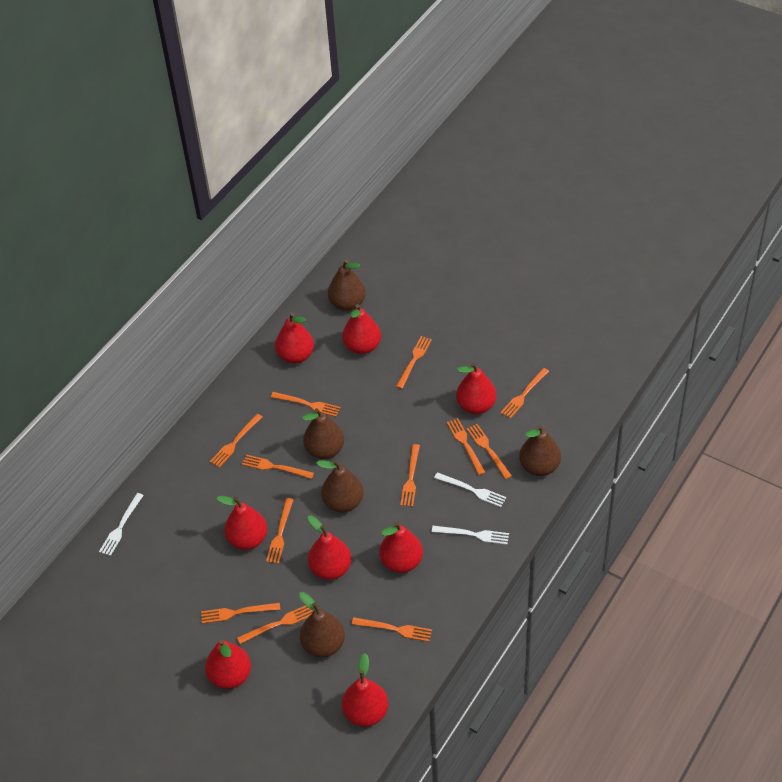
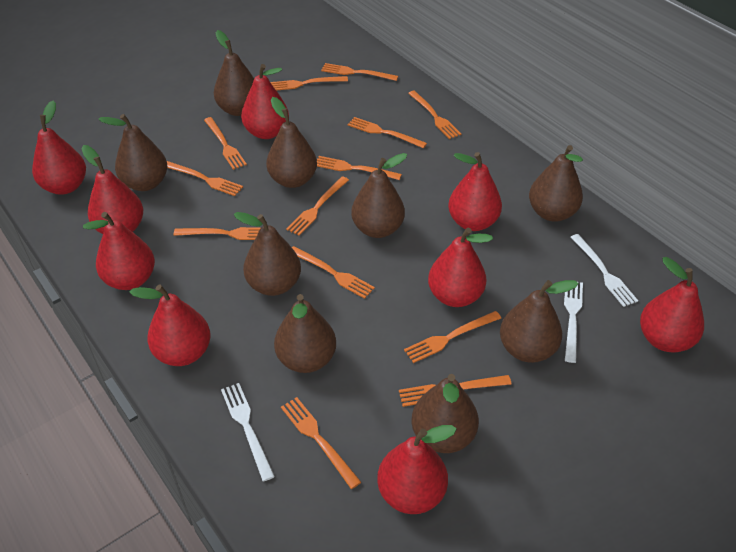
brown pear: 5 -> 9
orange fork: 12 -> 13
red pear: 8 -> 9

